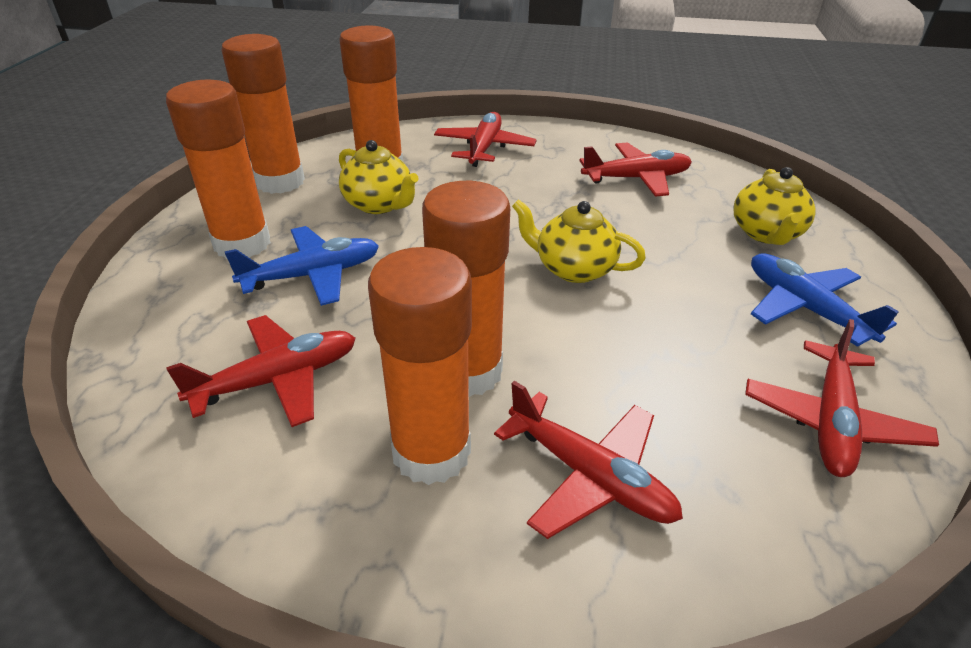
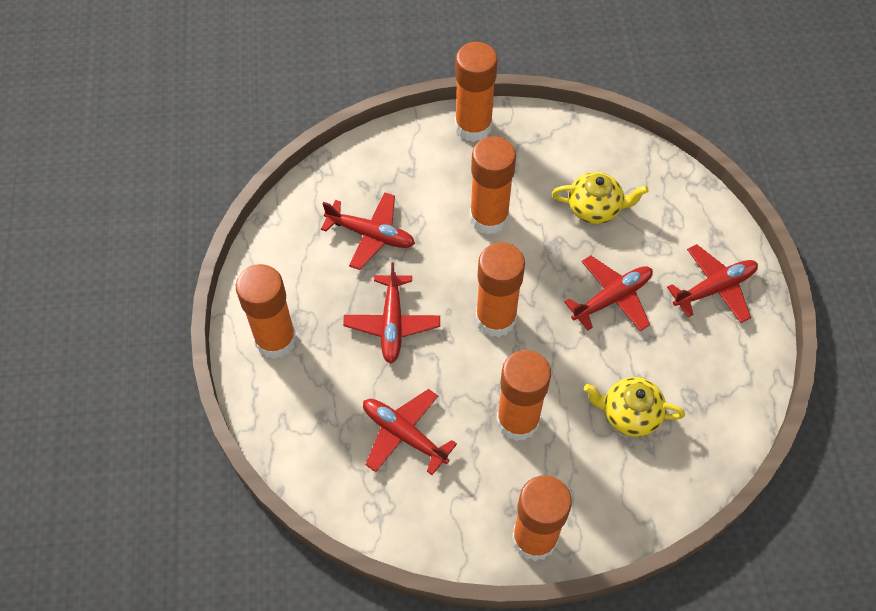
blue plane: 2 -> 0
orange glue stick: 5 -> 6
yellow teapot: 3 -> 2

